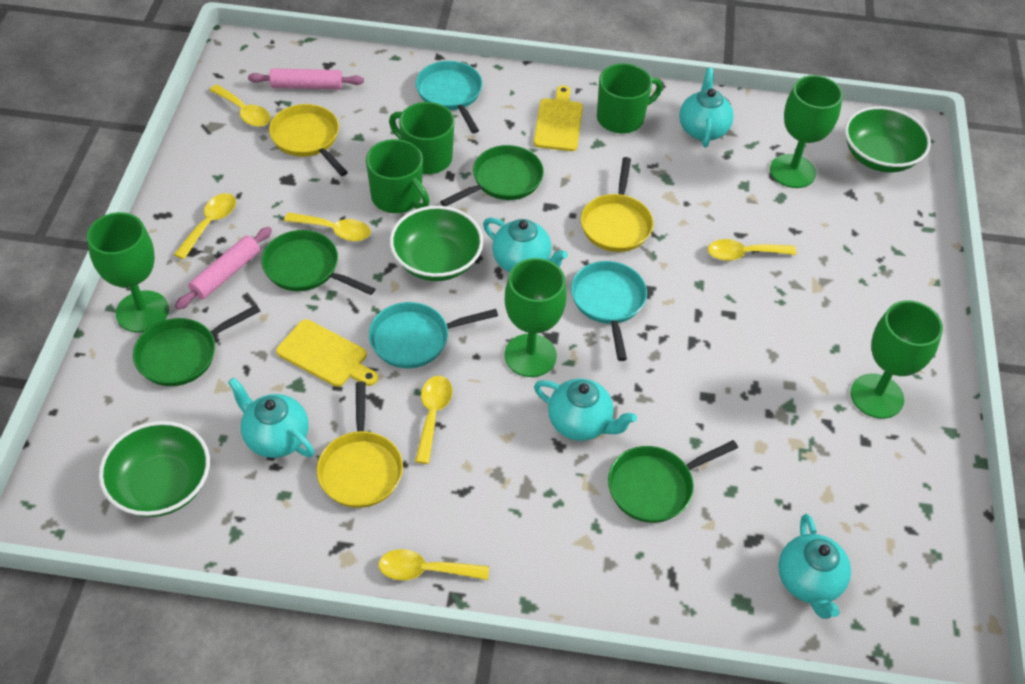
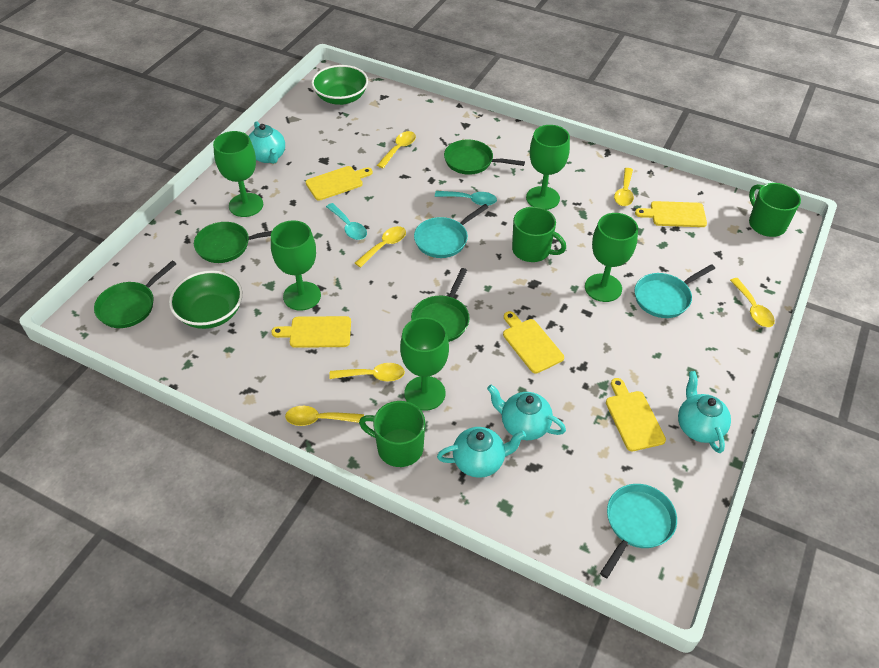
green bowl: 3 -> 2
green goblet: 4 -> 5
pink rolling pin: 2 -> 0
turquoise spoon: 0 -> 2
turquoise teapot: 5 -> 4
yellow cutting board: 2 -> 5
yellow pan: 3 -> 0

